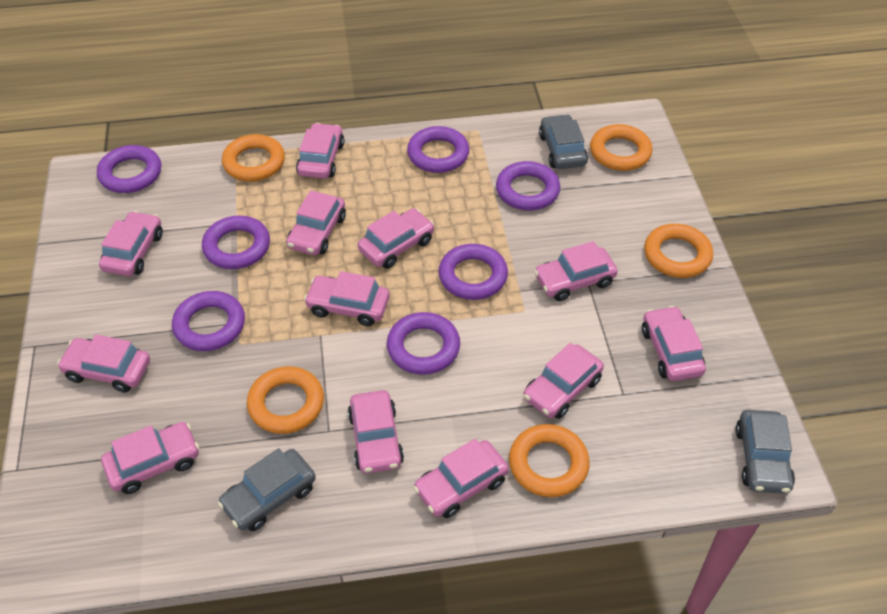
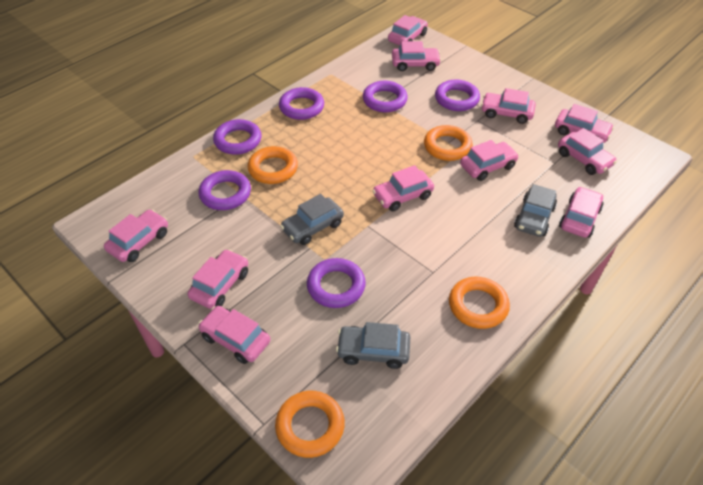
orange ring: 5 -> 4
pink car: 12 -> 11
purple ring: 7 -> 6

